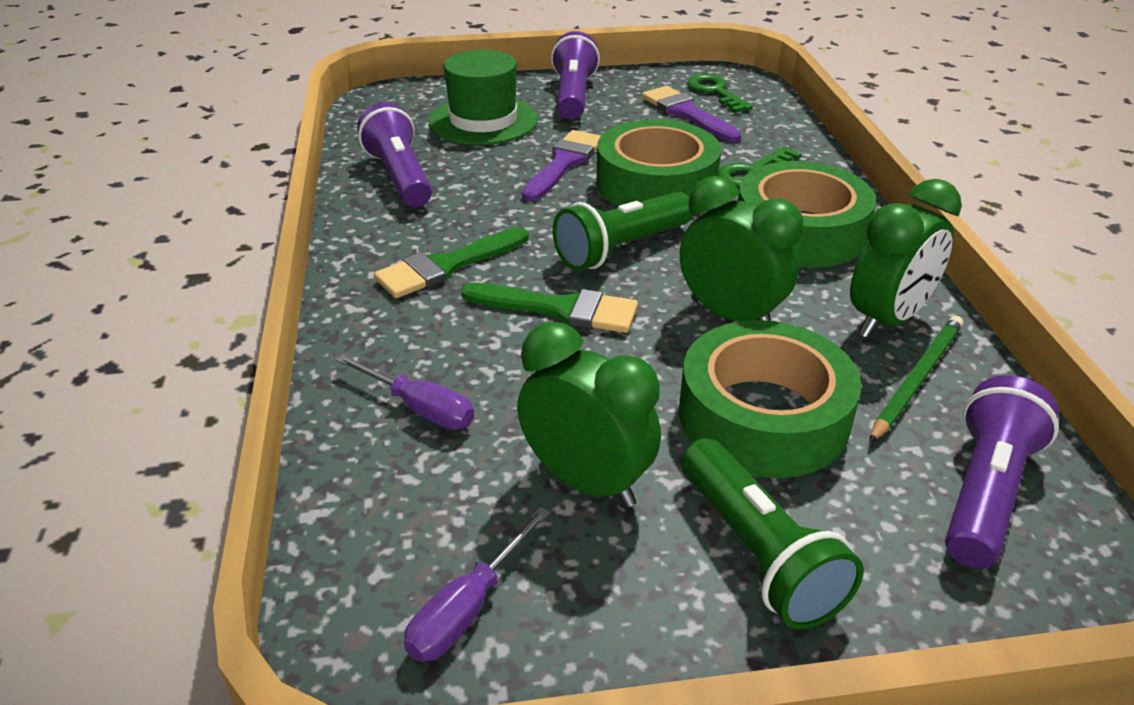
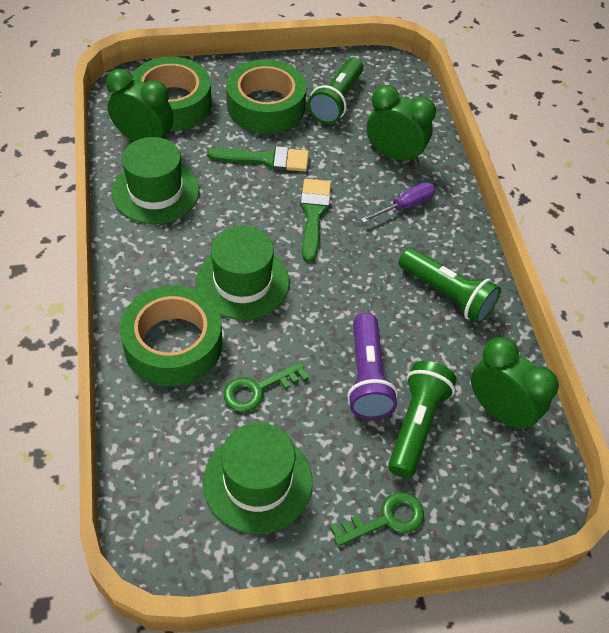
green flashlight: 2 -> 3
green hat: 1 -> 3
green pencil: 1 -> 0
purple brush: 2 -> 0
purple flashlight: 3 -> 1
purple screwdriver: 2 -> 1

